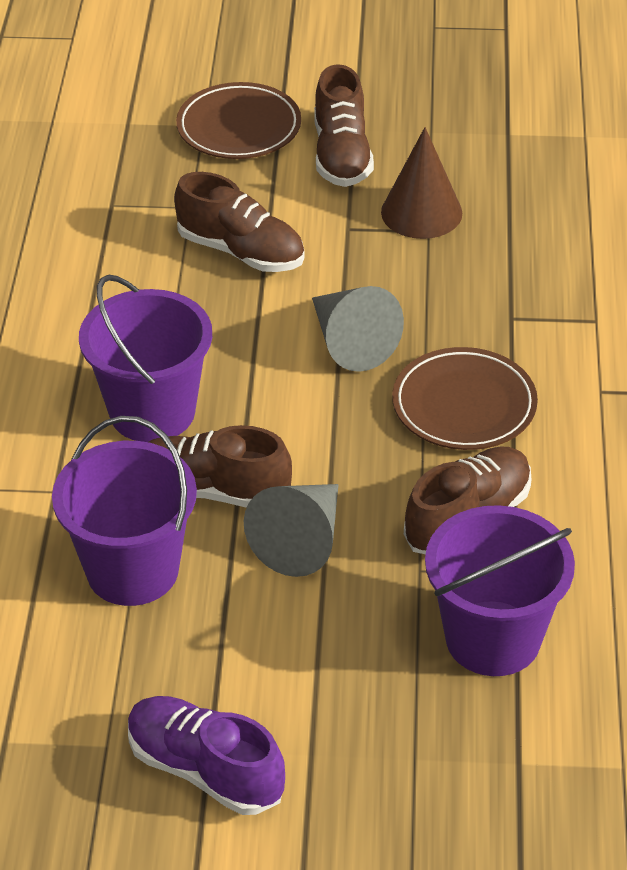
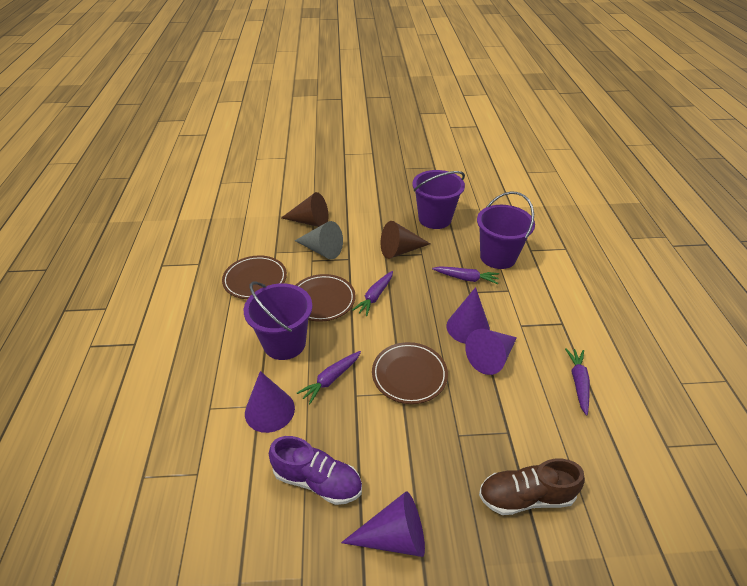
brown cone: 1 -> 2
brown plate: 2 -> 3
brown shoe: 4 -> 1
grey cone: 2 -> 1
purple carrot: 0 -> 4
purple cone: 0 -> 4

